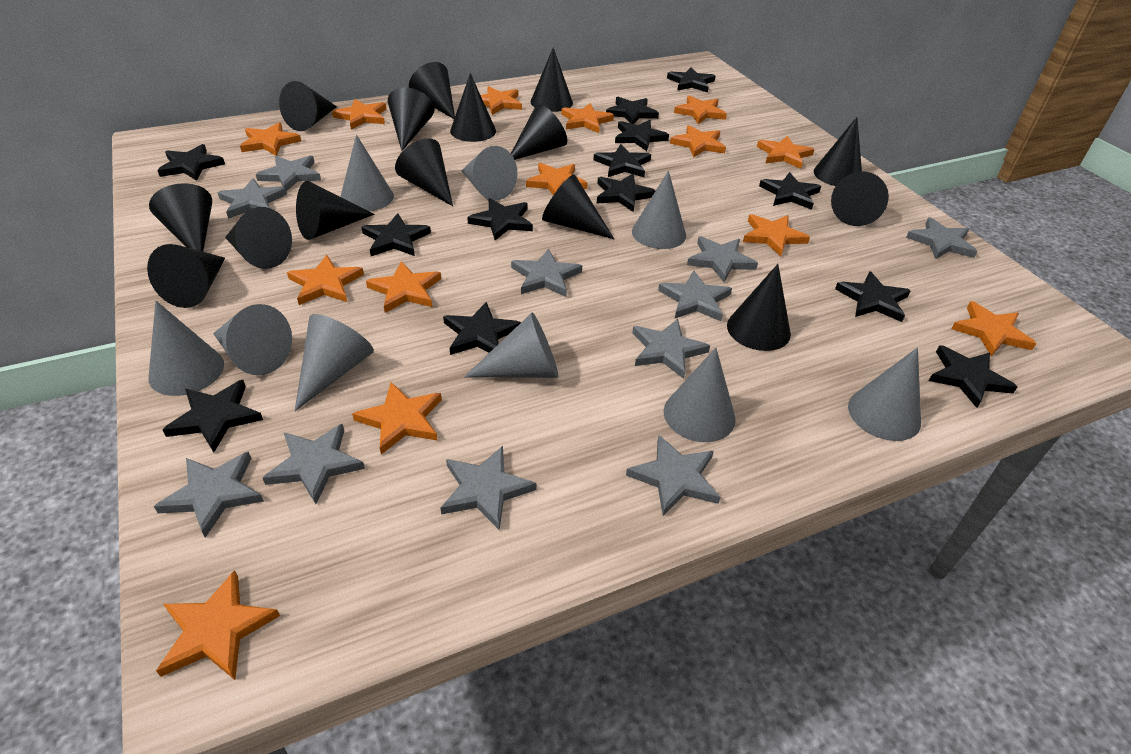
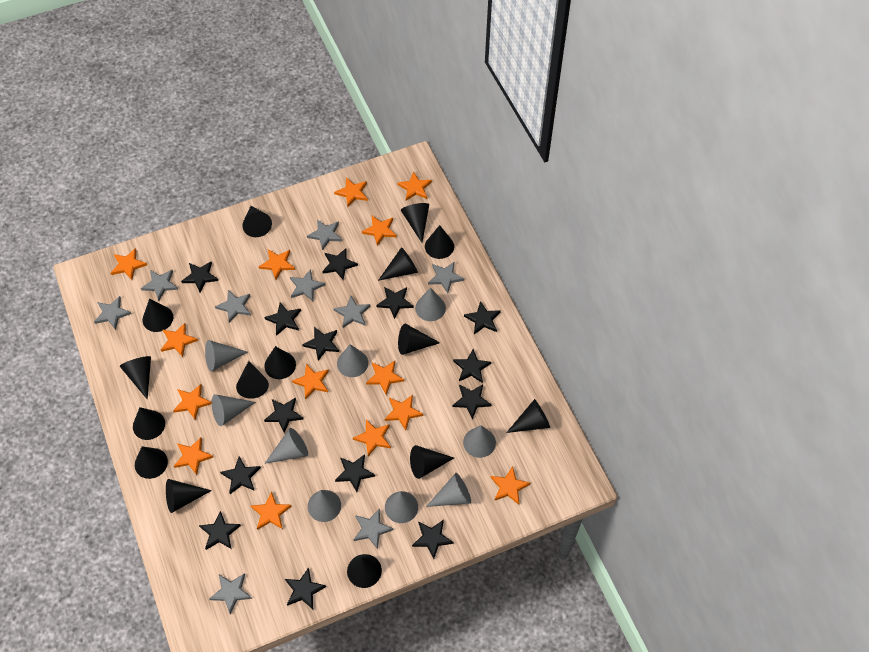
black star: 13 -> 14
grey star: 11 -> 9

